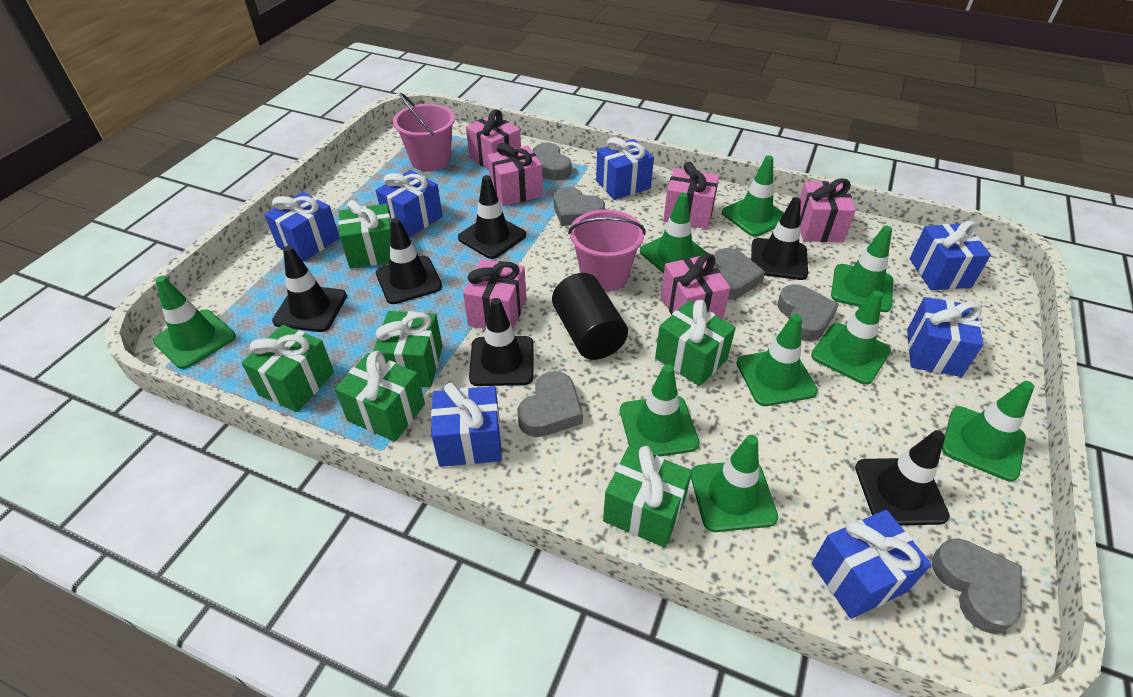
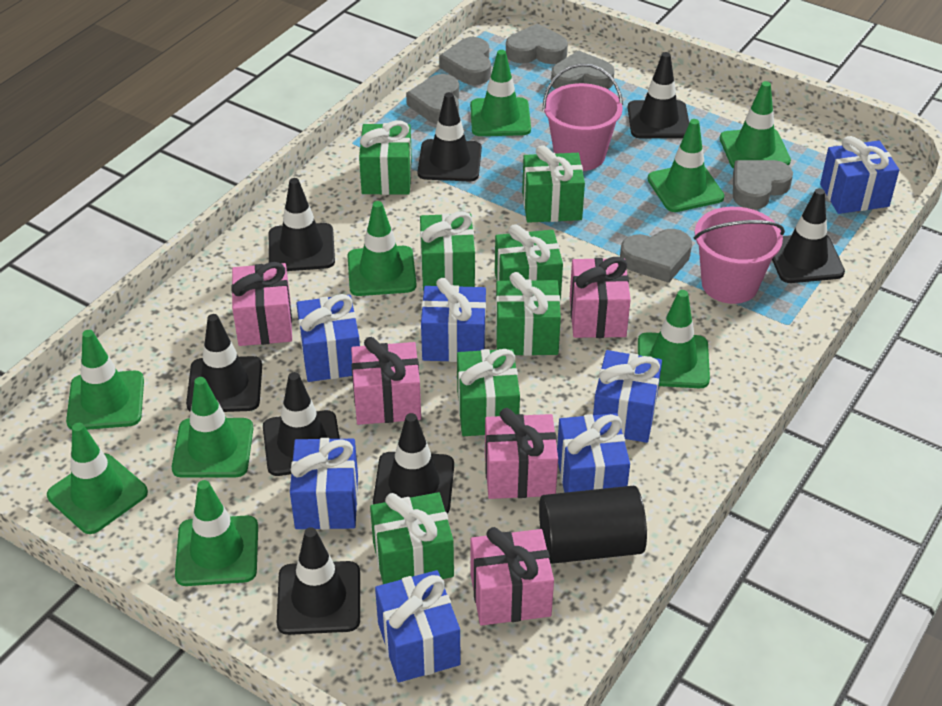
black traffic cone: 6 -> 8
green gift: 6 -> 7
pink gift: 6 -> 5

